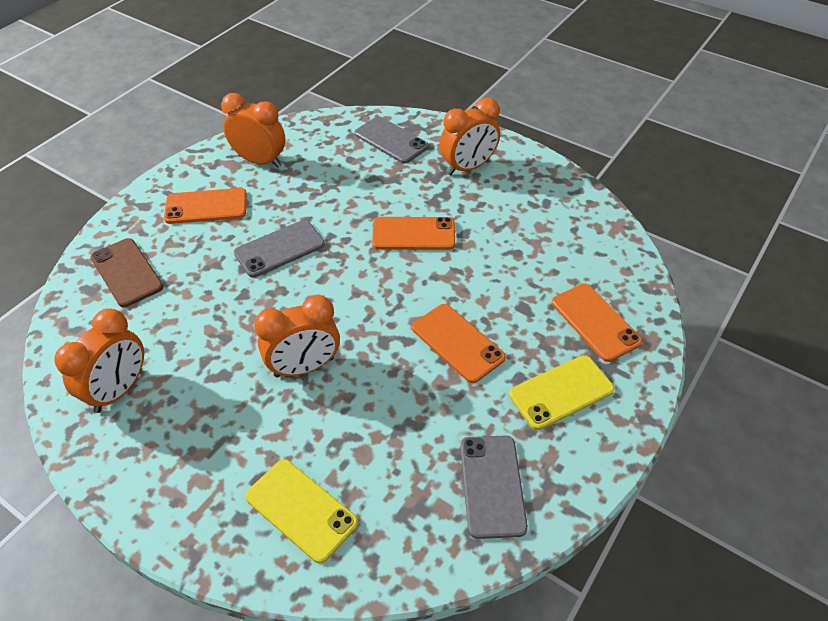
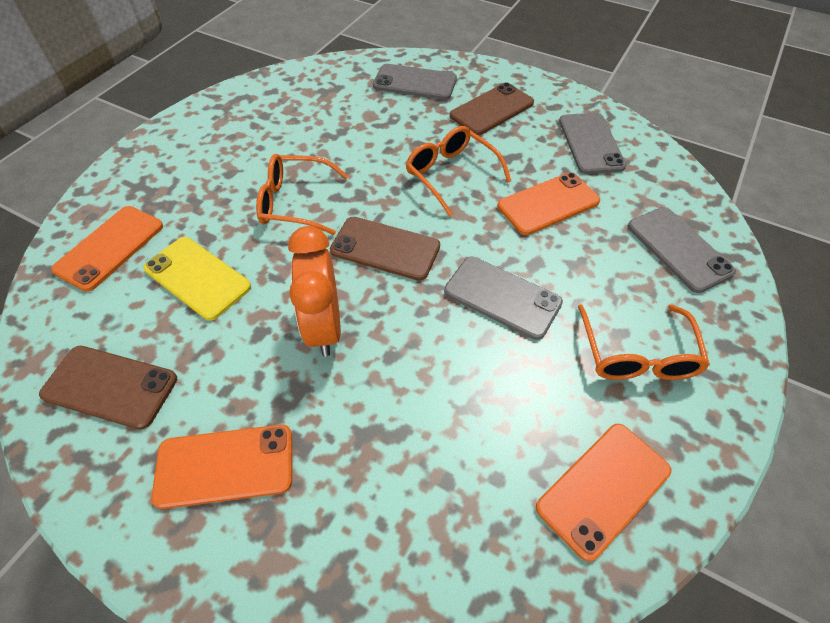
brown phone: 1 -> 3
grey phone: 3 -> 4
orange clock: 4 -> 1
orange glasses: 0 -> 3
yellow phone: 2 -> 1

